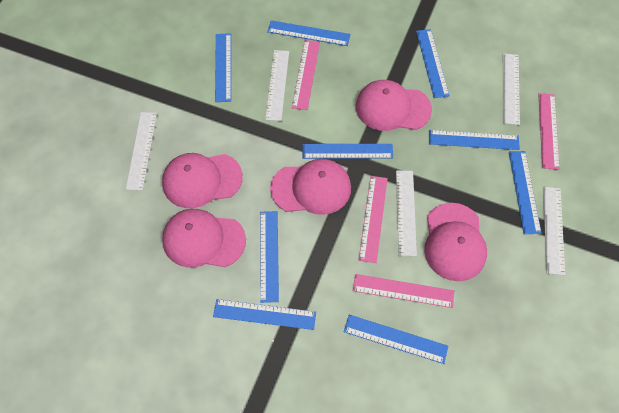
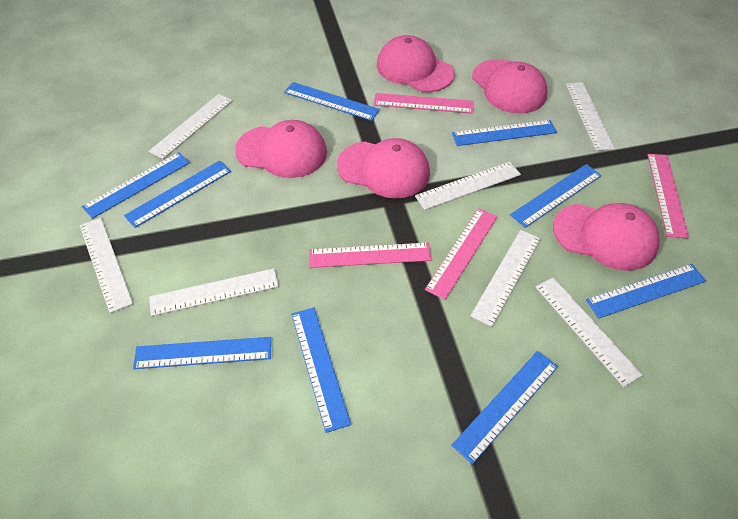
white ruler: 5 -> 7

